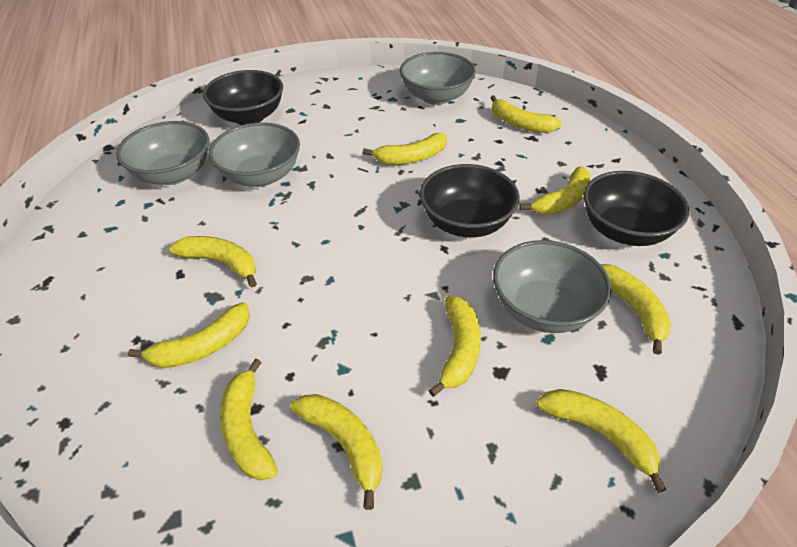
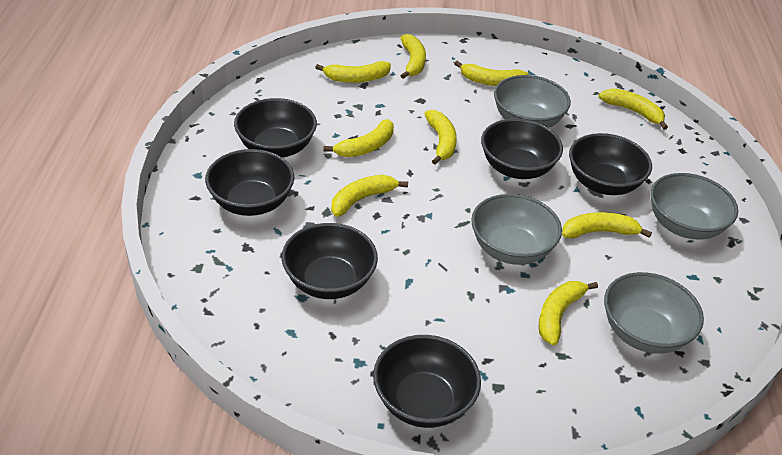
black bowl: 3 -> 6
yellow banana: 10 -> 9

